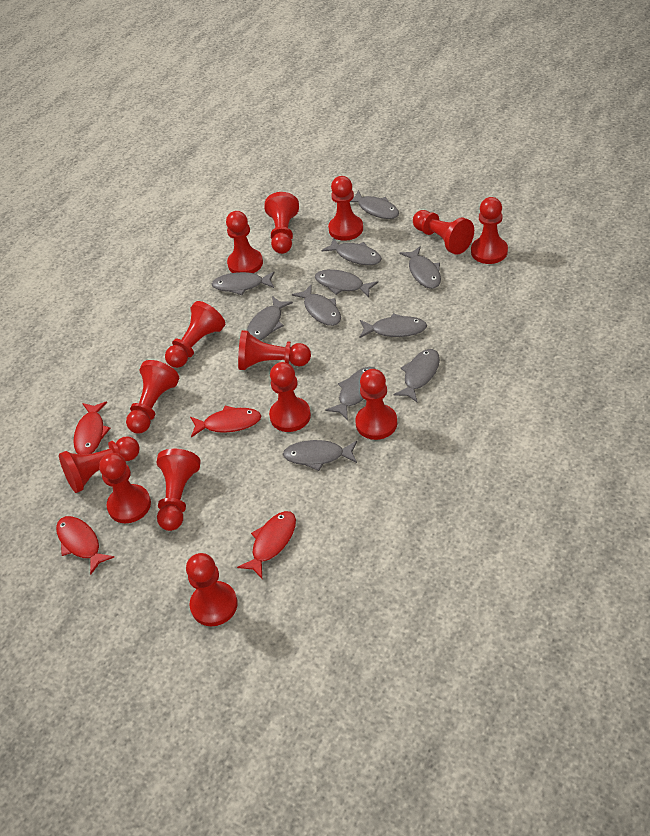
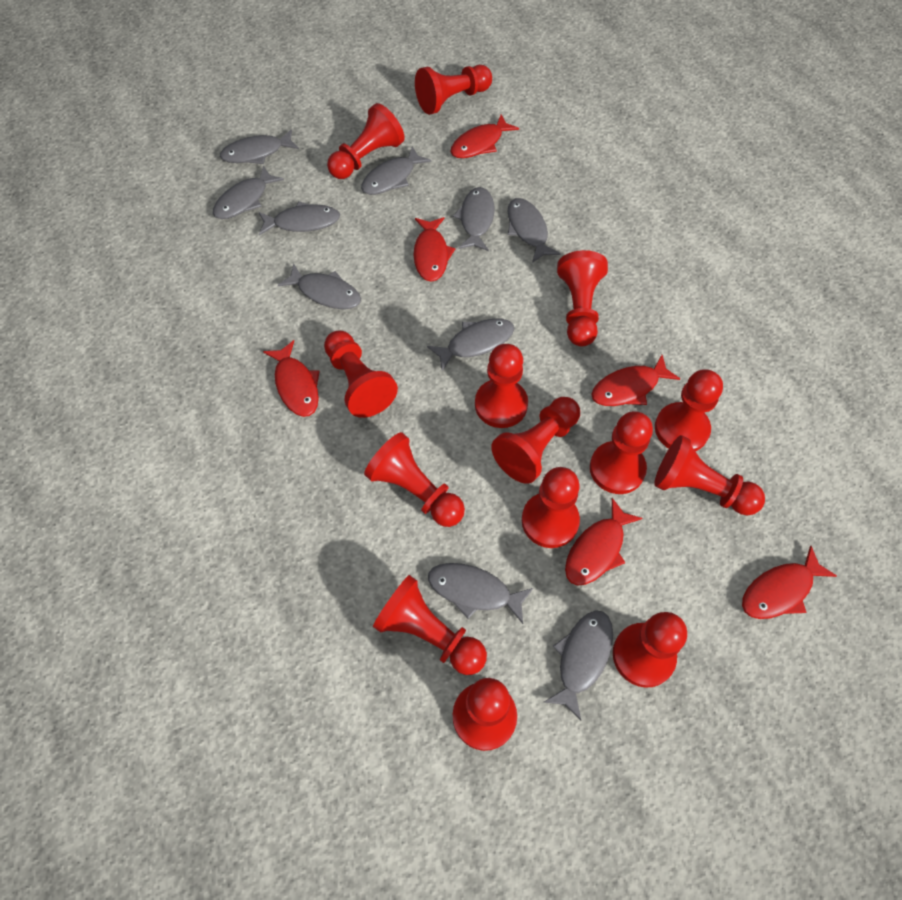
grey fish: 11 -> 10
red fish: 4 -> 6

